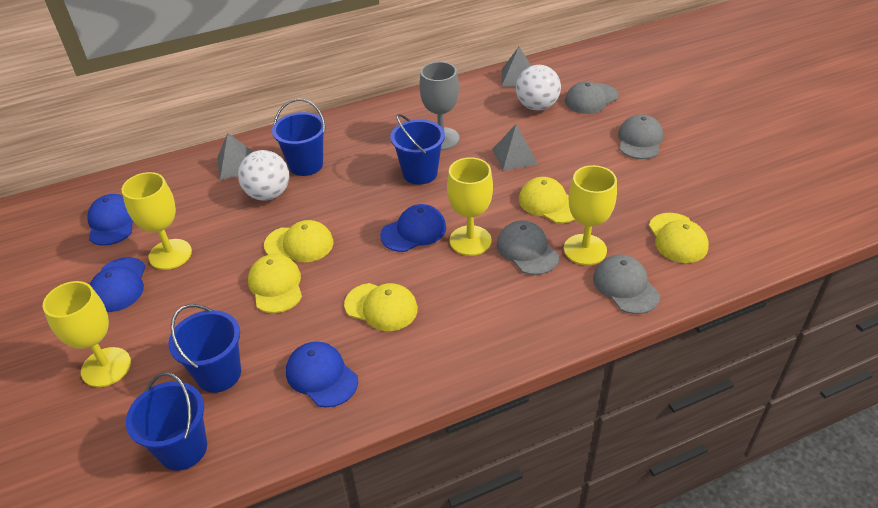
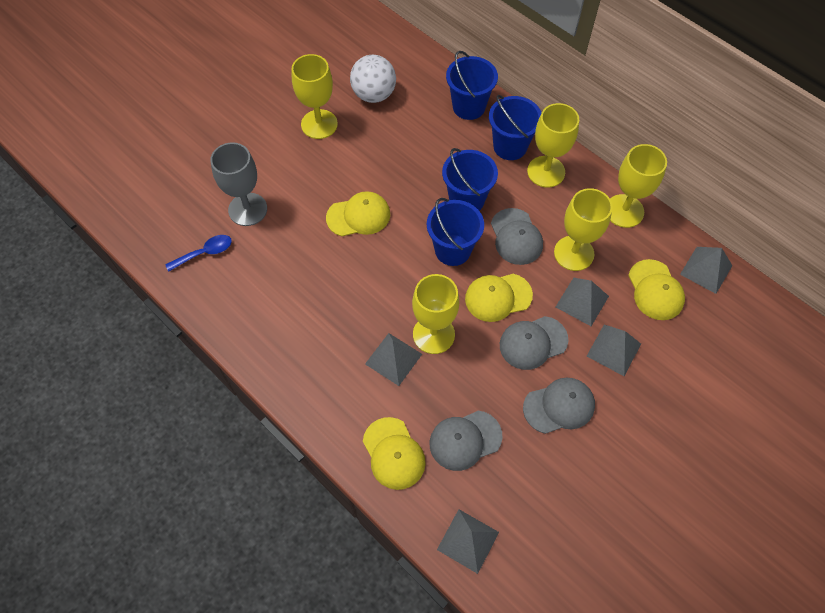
blue cap: 4 -> 0
blue spoon: 0 -> 1
grey pyramid: 3 -> 5
white ball: 2 -> 1
yellow cap: 5 -> 4
yellow goblet: 4 -> 5

